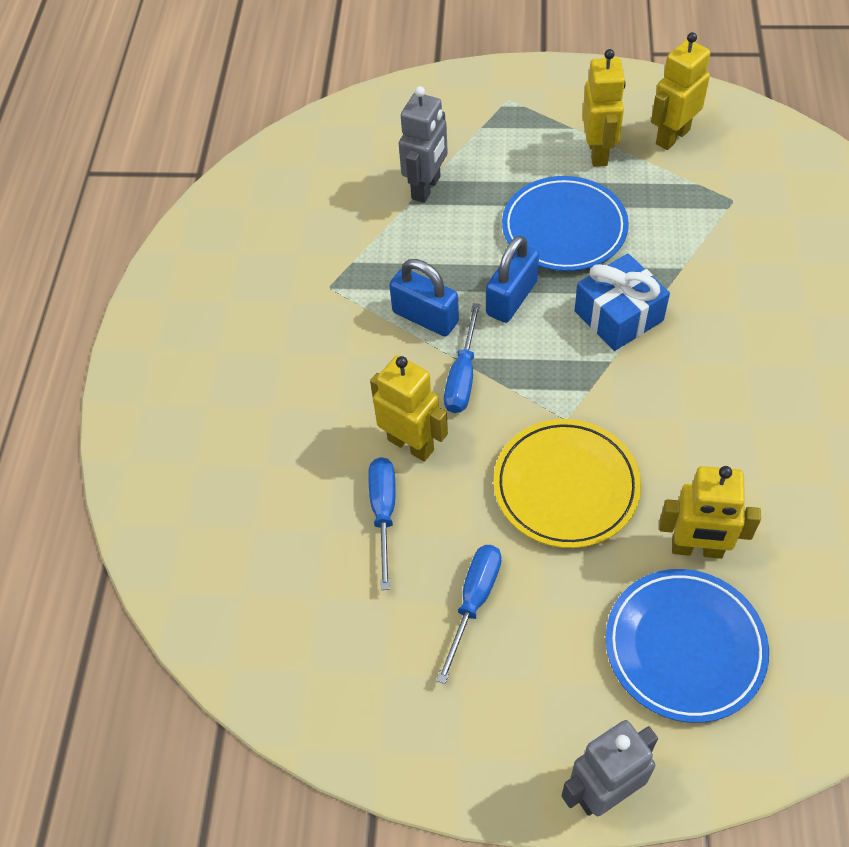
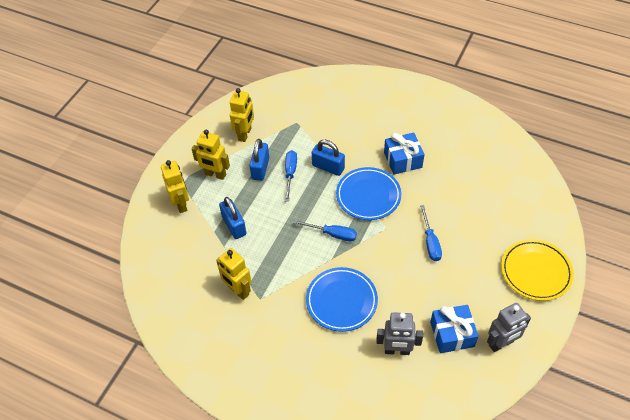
blue gift: 1 -> 2
blue padlock: 2 -> 3

